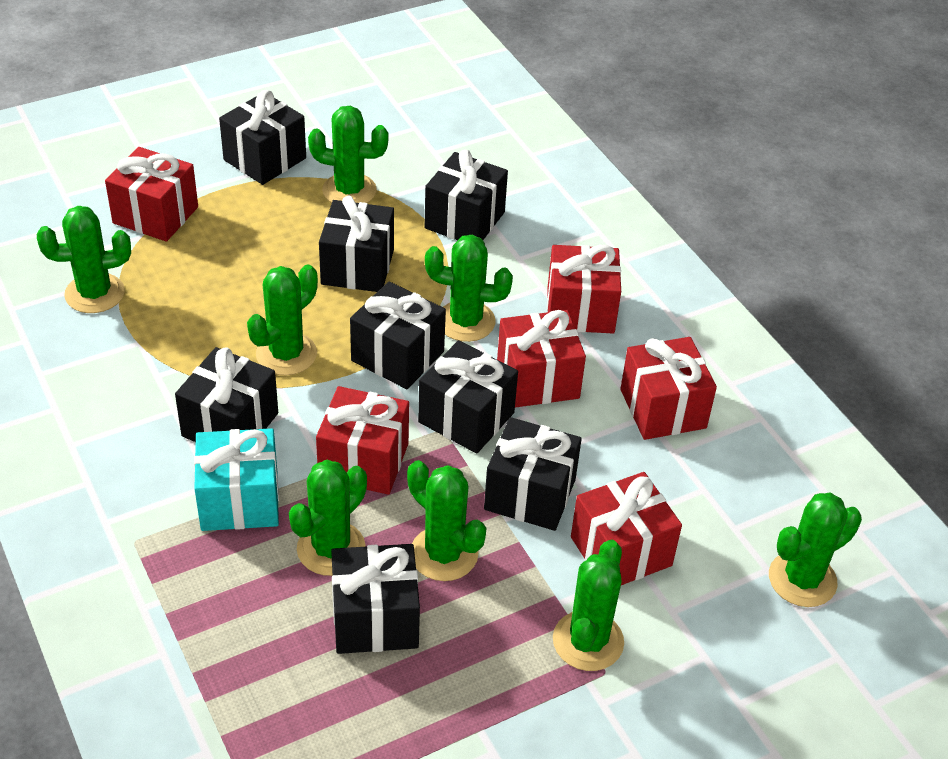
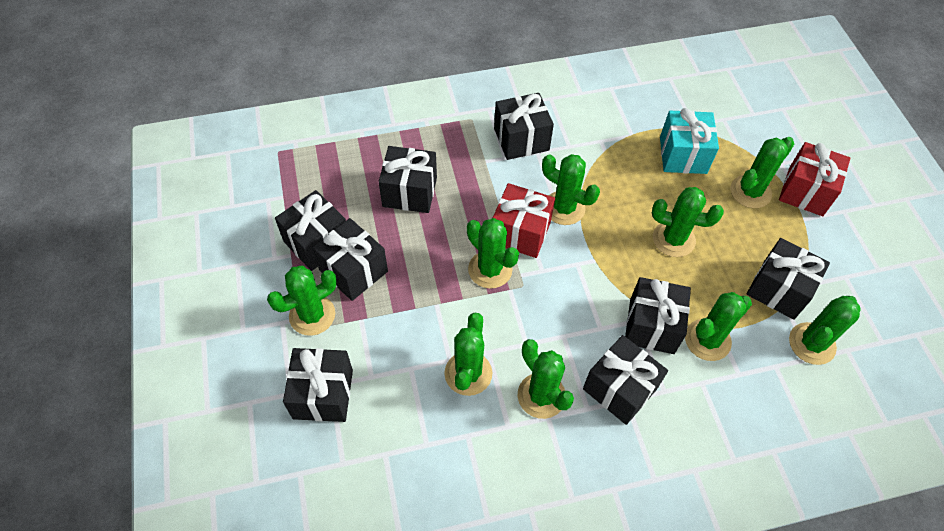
green cactus: 8 -> 9
red gift: 6 -> 2

